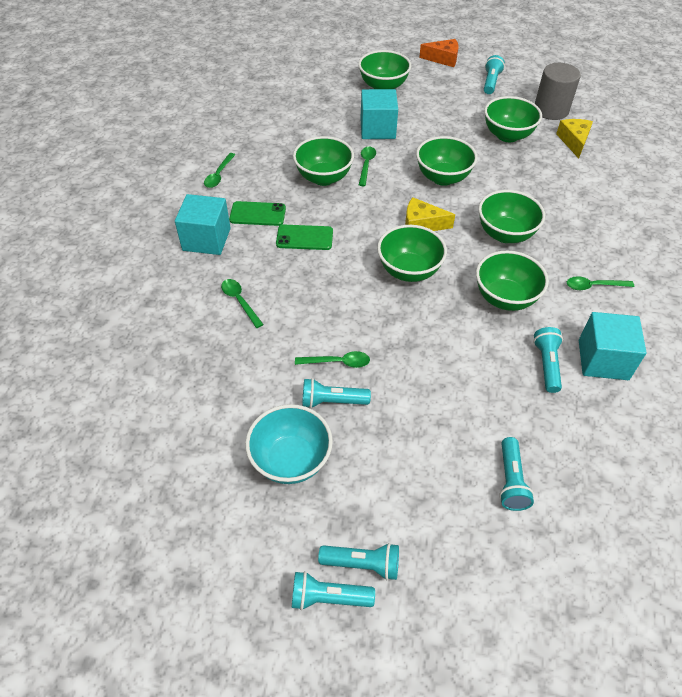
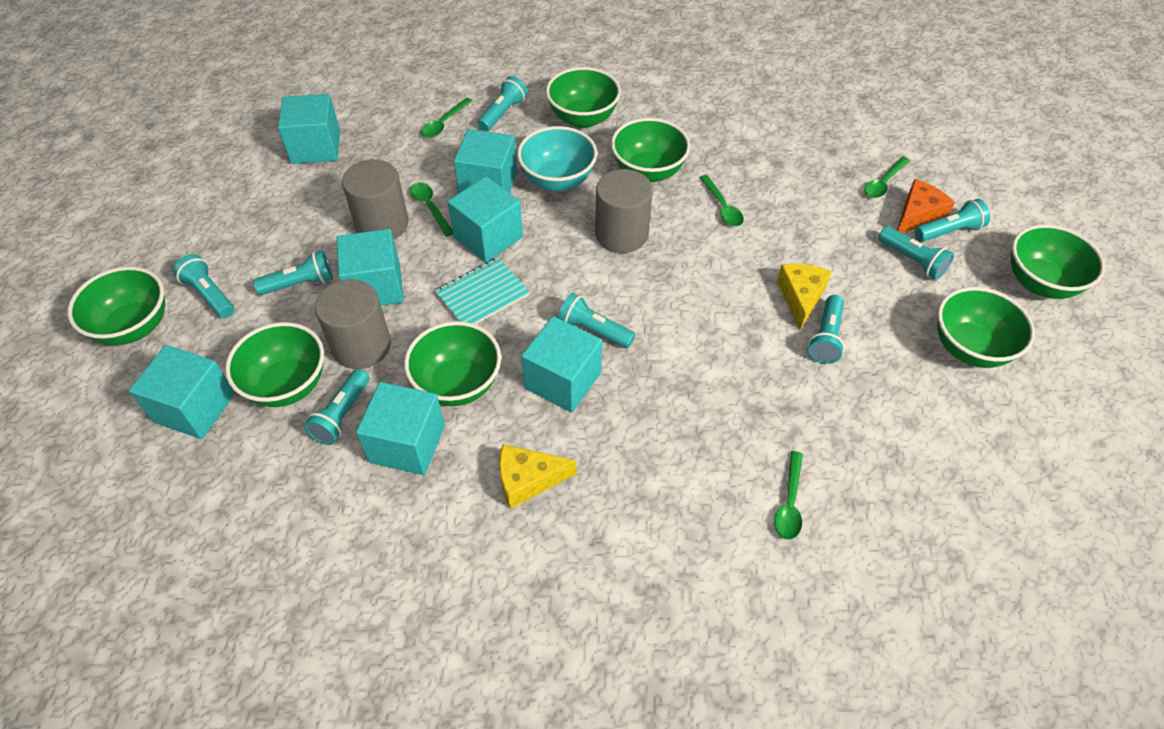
green phone: 2 -> 0
grey cylinder: 1 -> 3
turquoise cube: 3 -> 7
turquoise flashlight: 6 -> 8
turquoise notebook: 0 -> 1

